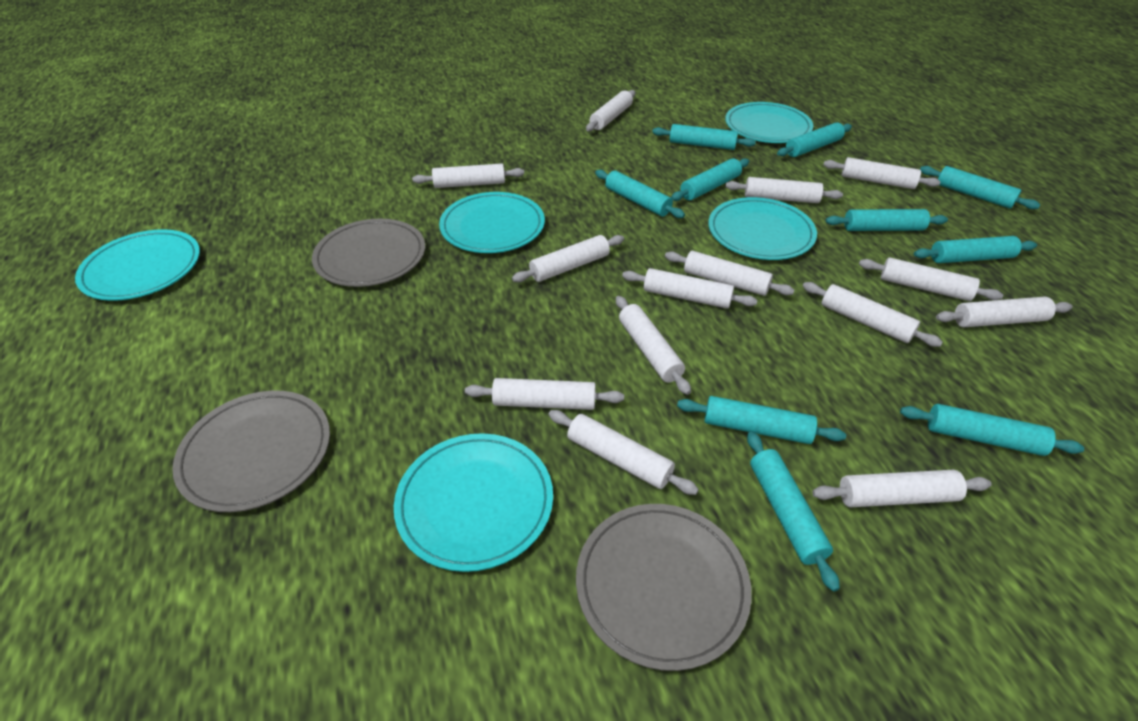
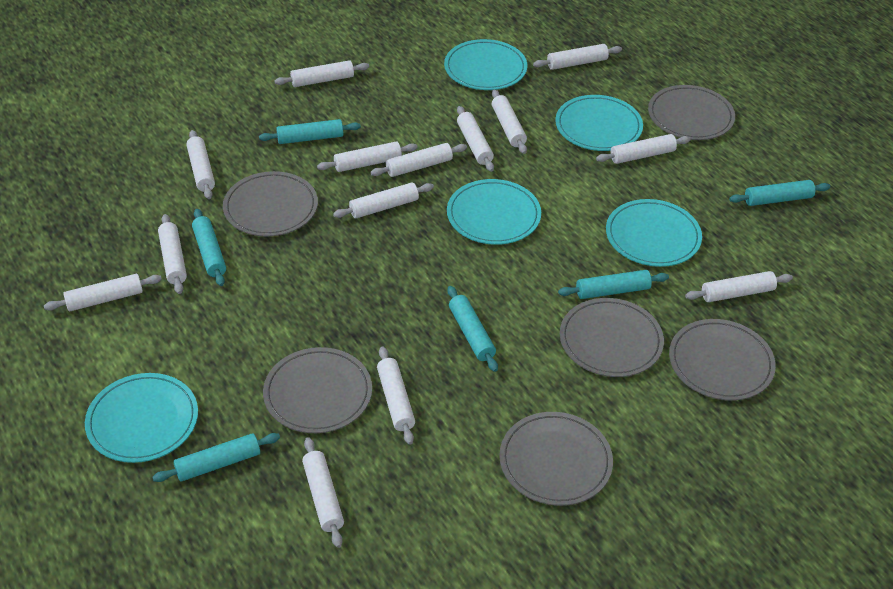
grey plate: 3 -> 6
turquoise rolling pin: 10 -> 6

